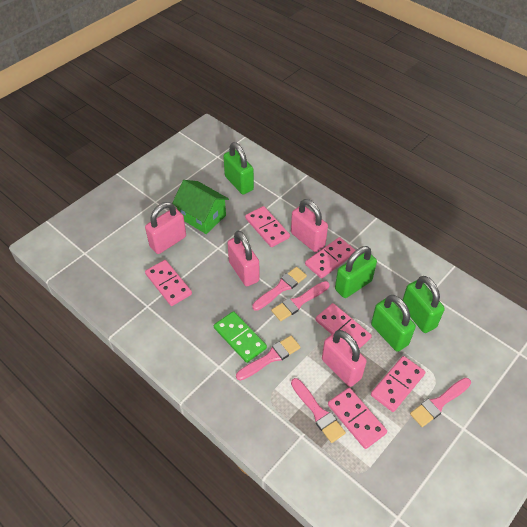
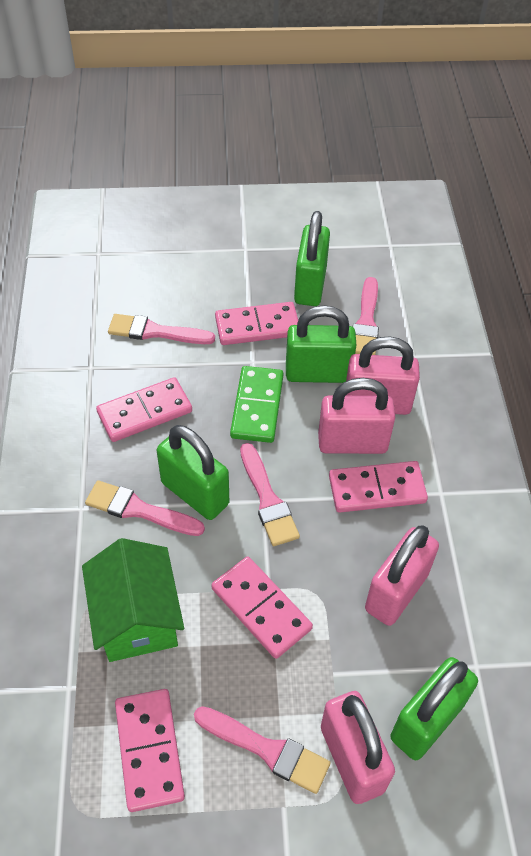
pink domino: 6 -> 5

